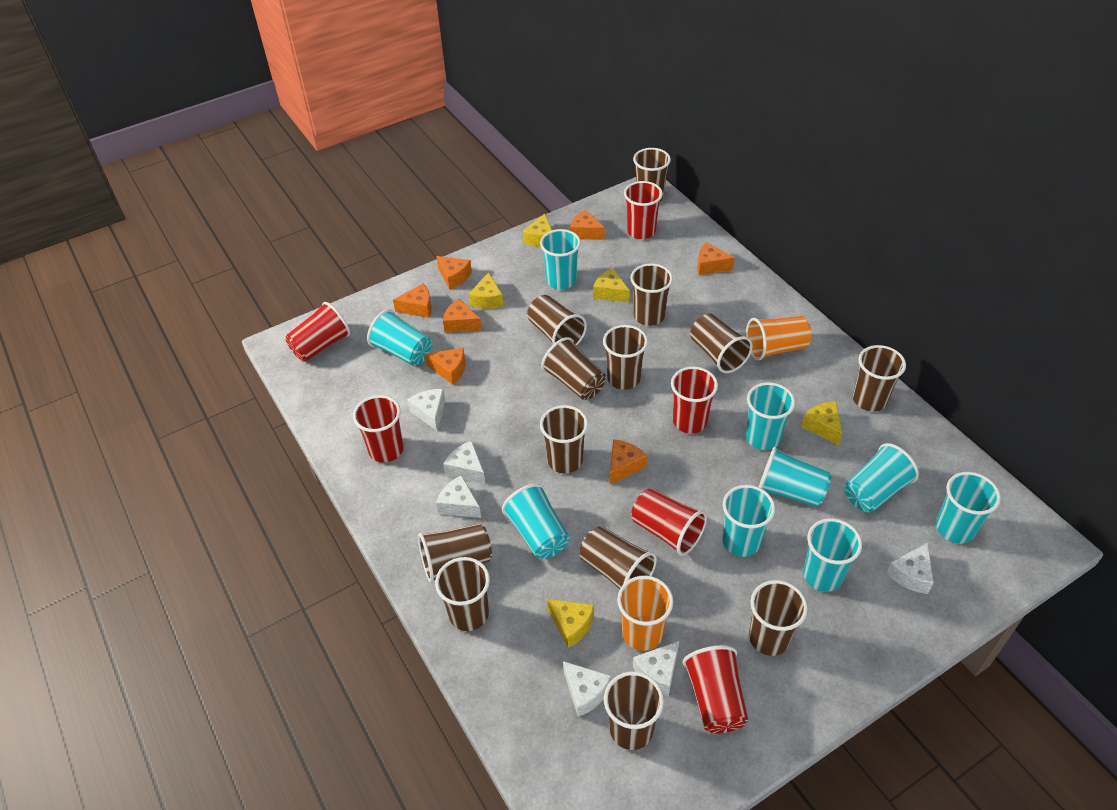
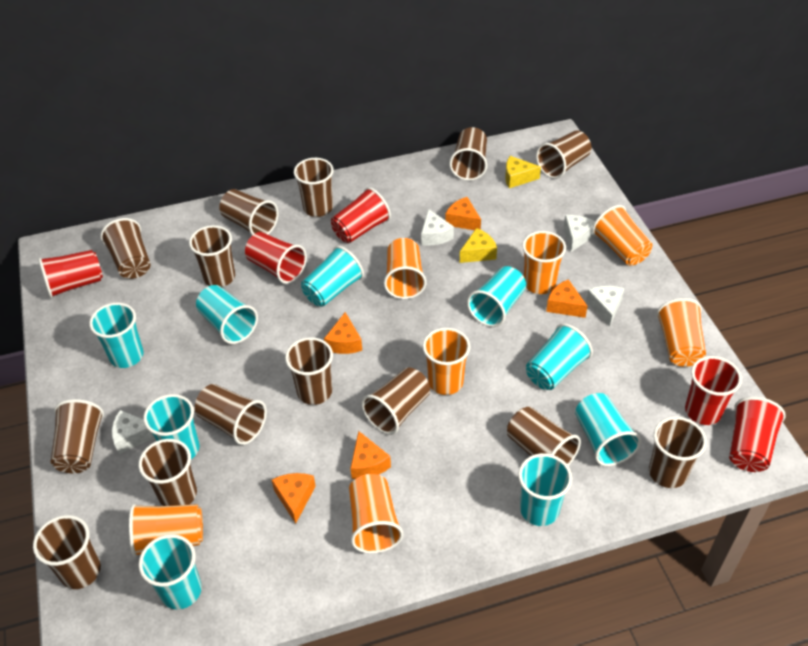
brown cup: 13 -> 14
orange cheese: 7 -> 5
orange cup: 2 -> 7
red cup: 6 -> 5
white cheese: 6 -> 4
yellow cheese: 5 -> 2

